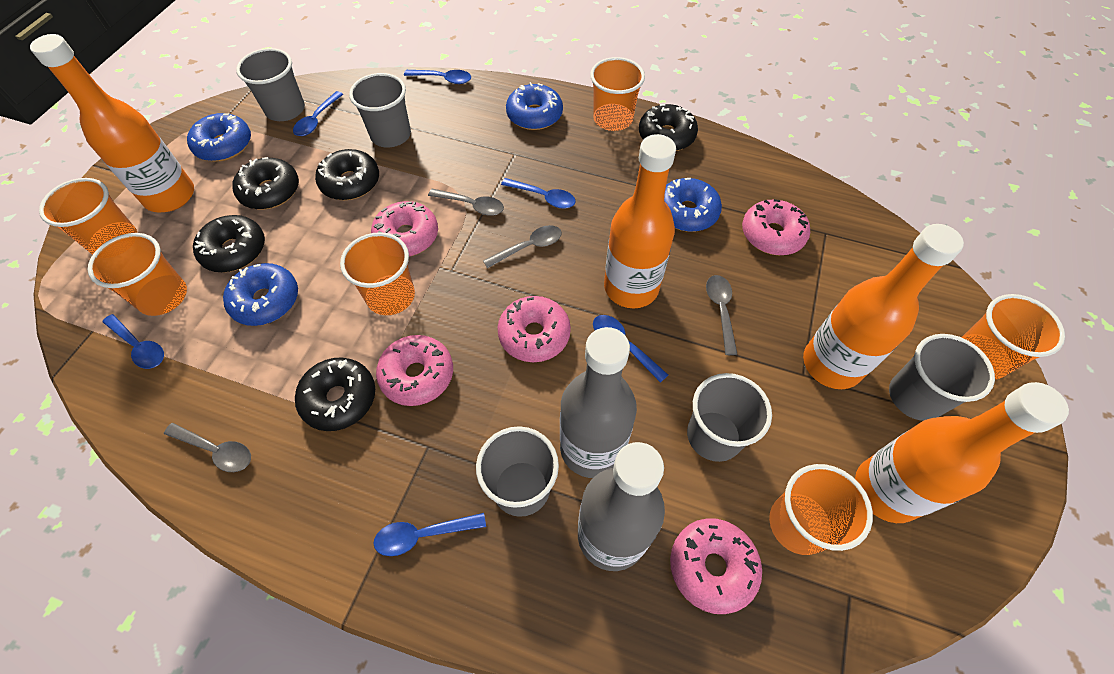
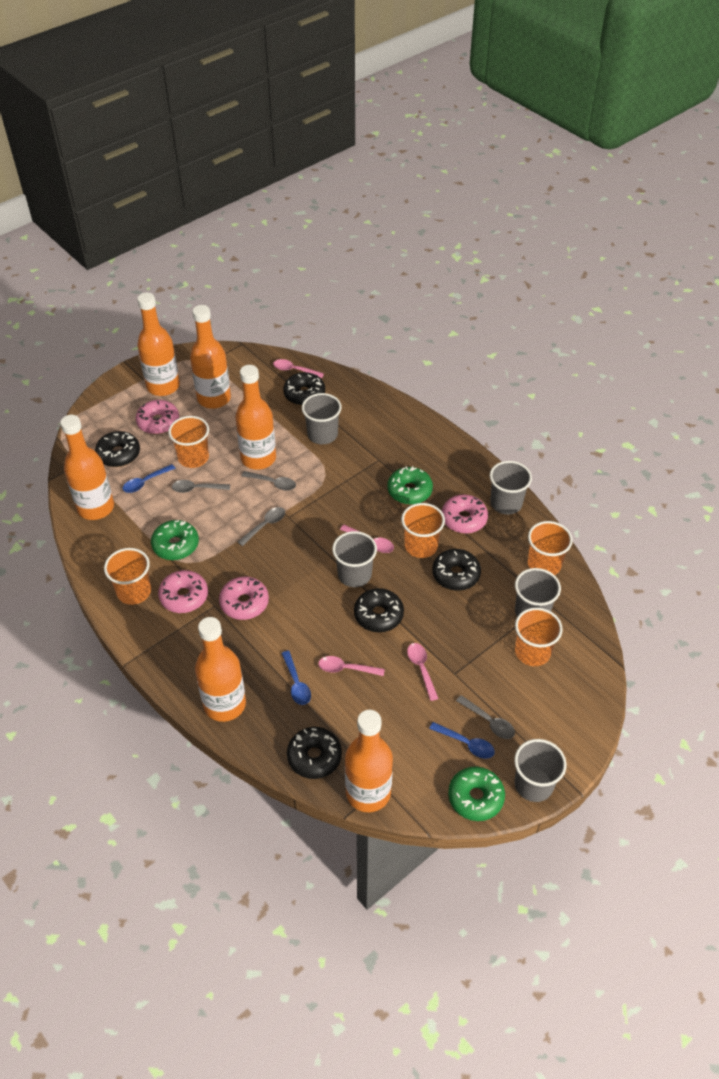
blue donut: 4 -> 0
blue spoon: 6 -> 3
green donut: 0 -> 3
grey bottle: 2 -> 0
orange bottle: 4 -> 6
orange cup: 6 -> 5
pink donut: 5 -> 4
pink spoon: 0 -> 4

